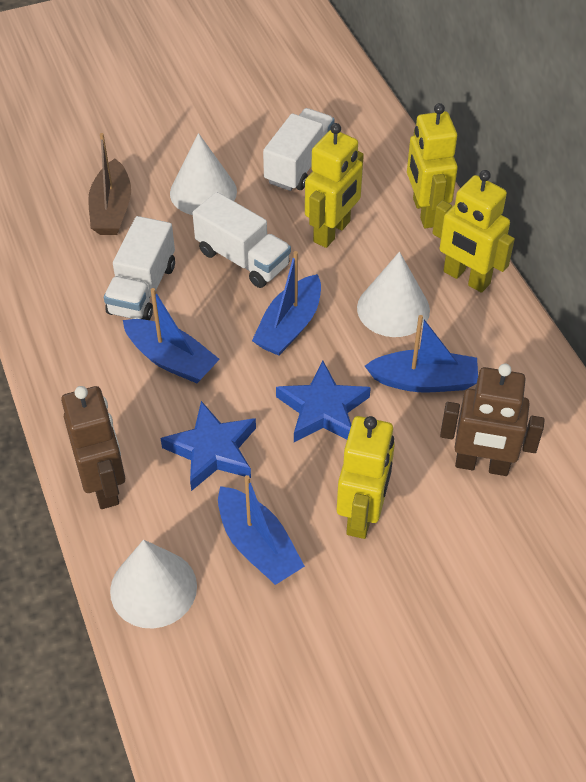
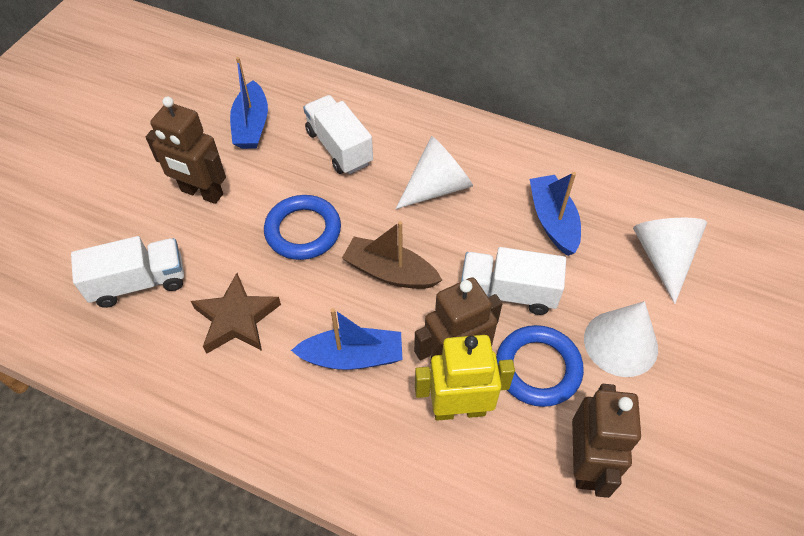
blue boat: 4 -> 3
blue ring: 0 -> 2
blue star: 2 -> 0
brown robot: 2 -> 3
brown star: 0 -> 1
yellow robot: 4 -> 1

